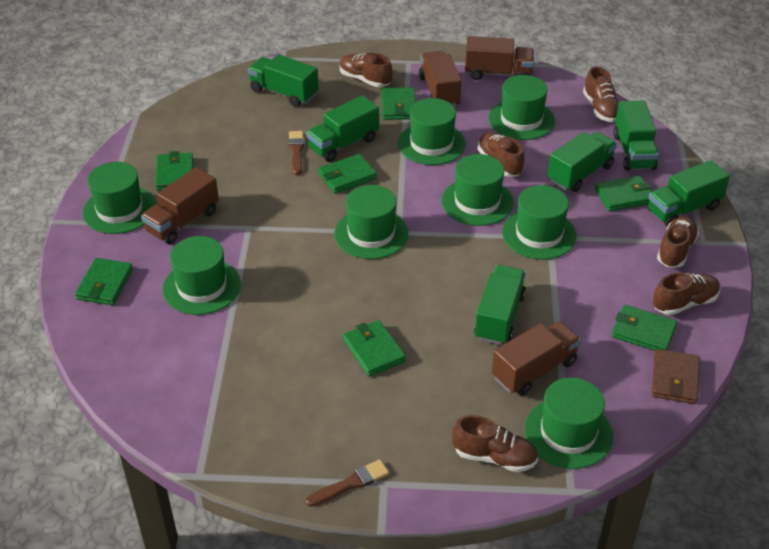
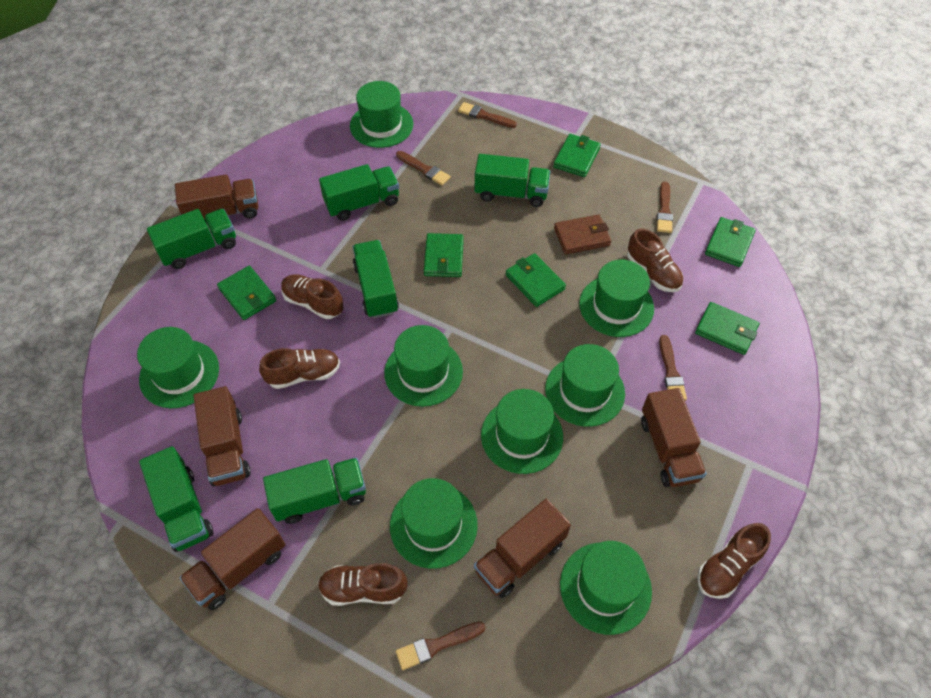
brown brush: 2 -> 5
brown shoe: 6 -> 5
brown truck: 4 -> 5
green wallet: 7 -> 6

